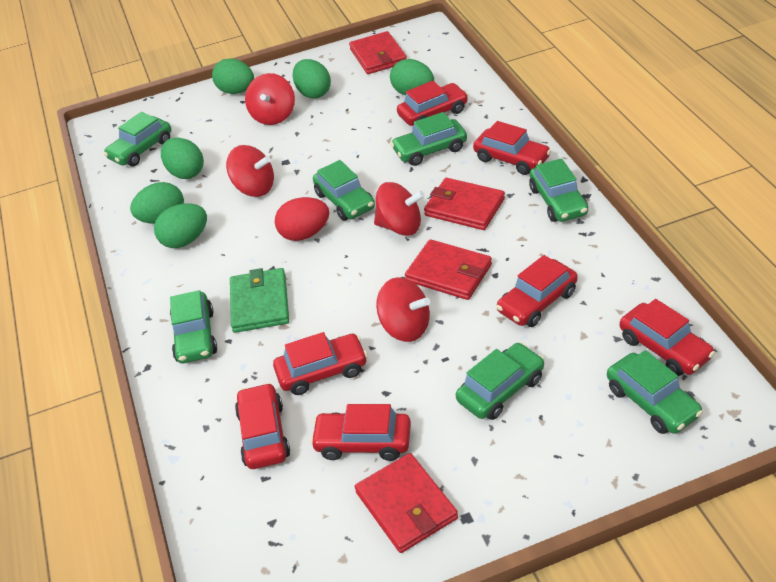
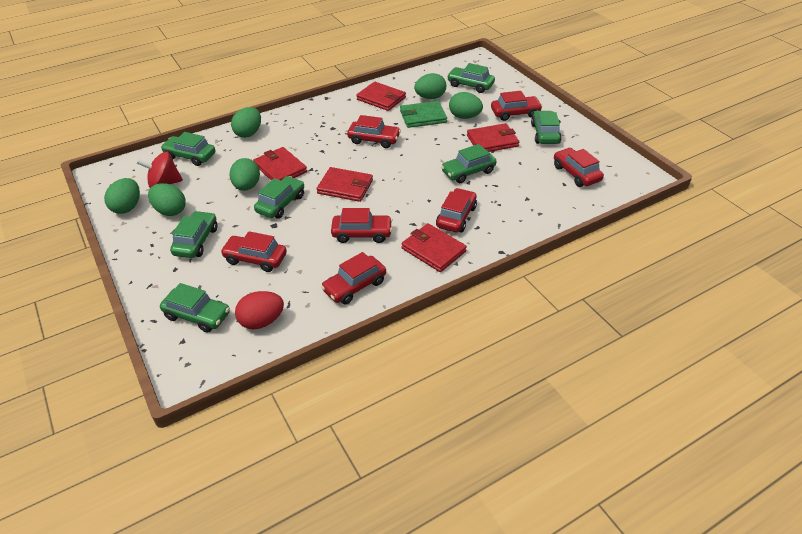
red spinning top: 4 -> 1
red wallet: 4 -> 5

